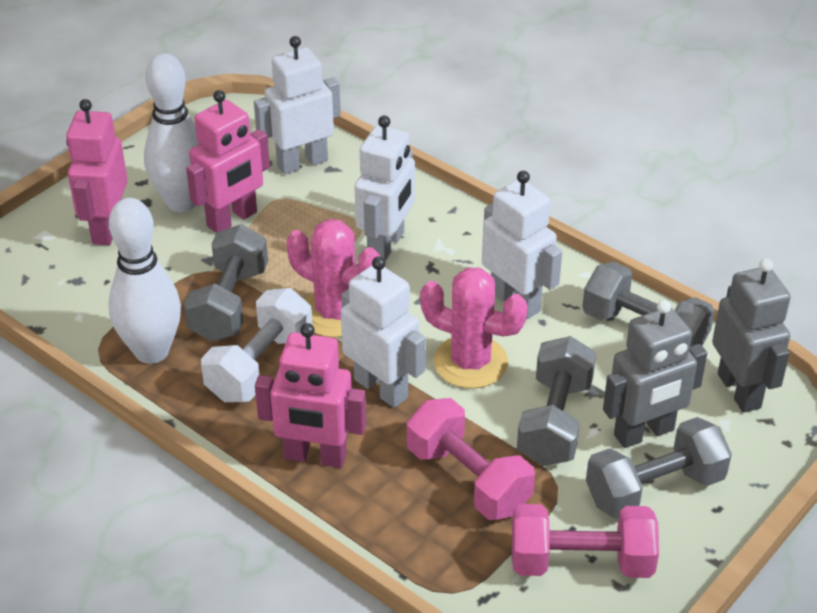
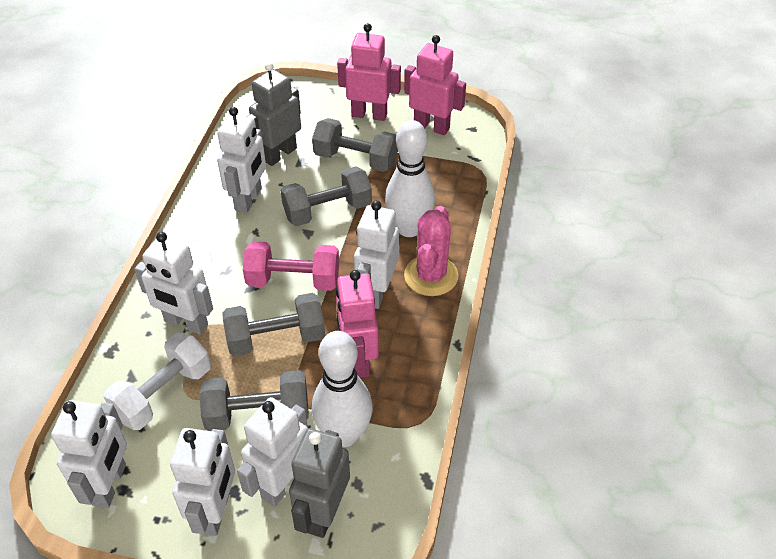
pink cactus: 2 -> 1
pink dumbbell: 2 -> 1
white robot: 4 -> 6

